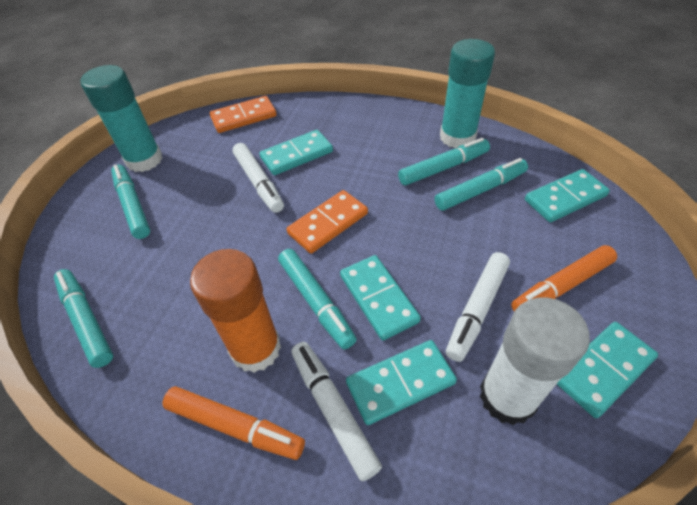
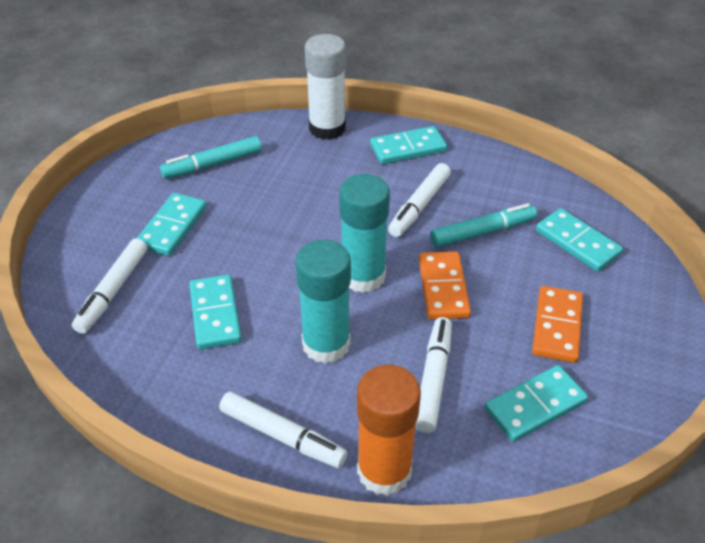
orange marker: 2 -> 0
turquoise marker: 5 -> 2
white marker: 3 -> 4

